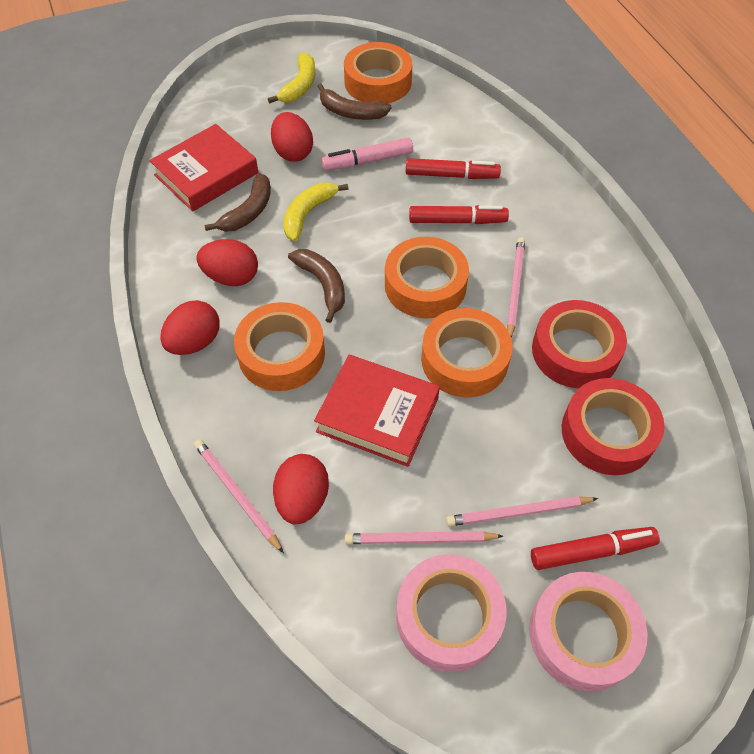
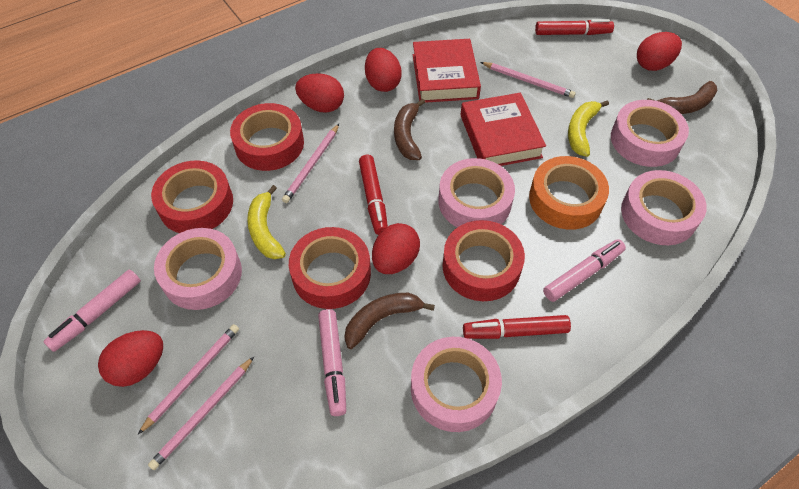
orange tape: 4 -> 1
pink marker: 1 -> 3
pink tape: 2 -> 5
red egg: 4 -> 5
red tape: 2 -> 4

